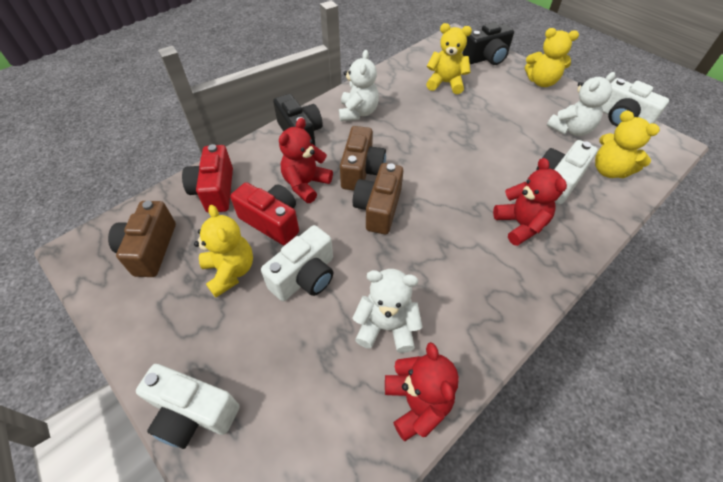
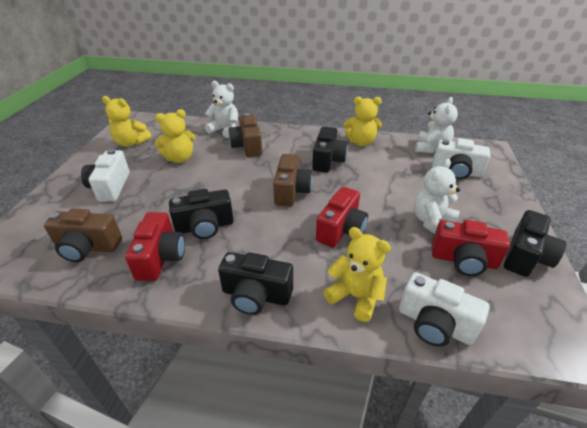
black camera: 2 -> 4
red camera: 2 -> 3
red teddy bear: 3 -> 0
white camera: 4 -> 3

